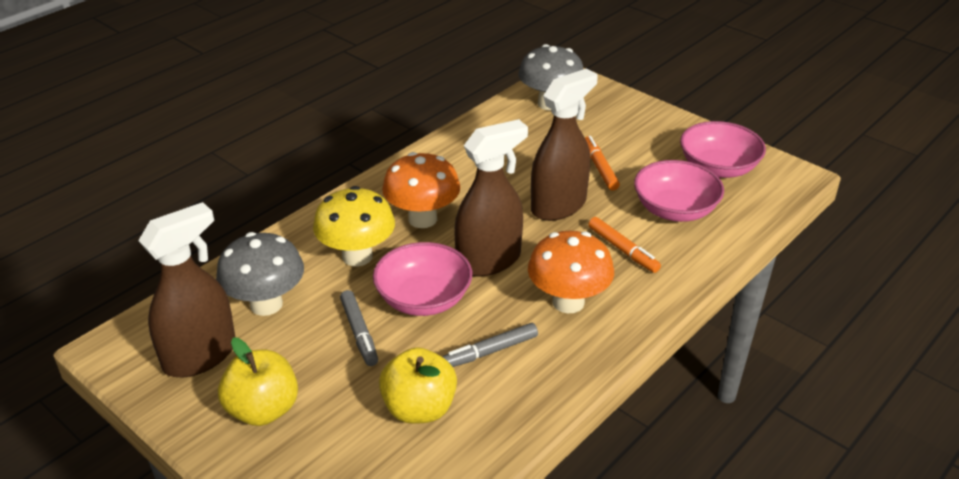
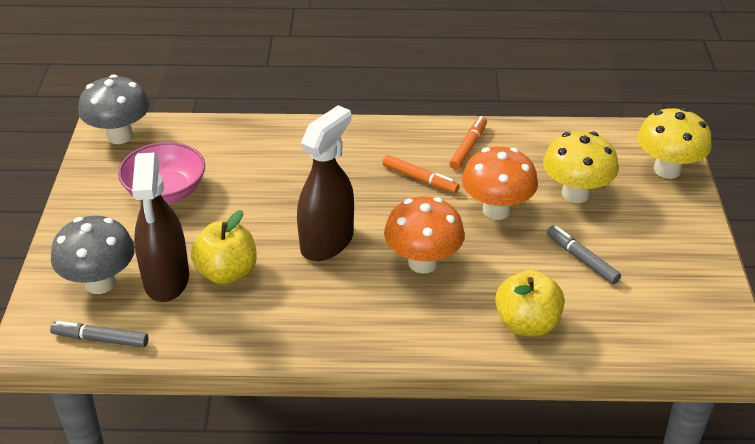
brown spray bottle: 3 -> 2
pink bowl: 3 -> 1
yellow mushroom: 1 -> 2

